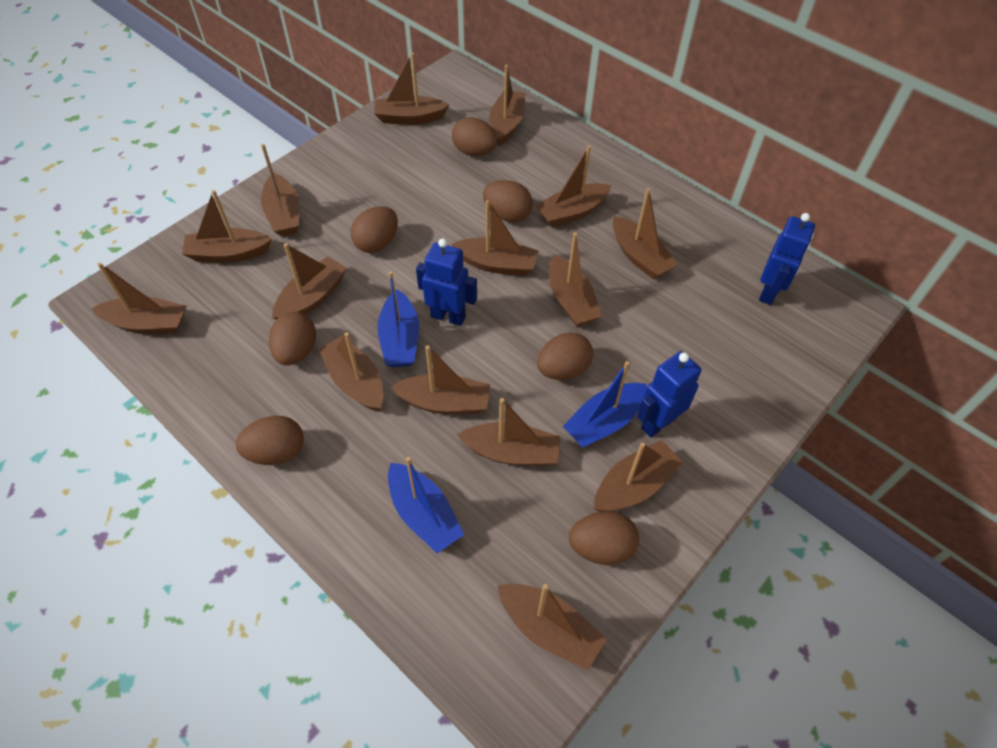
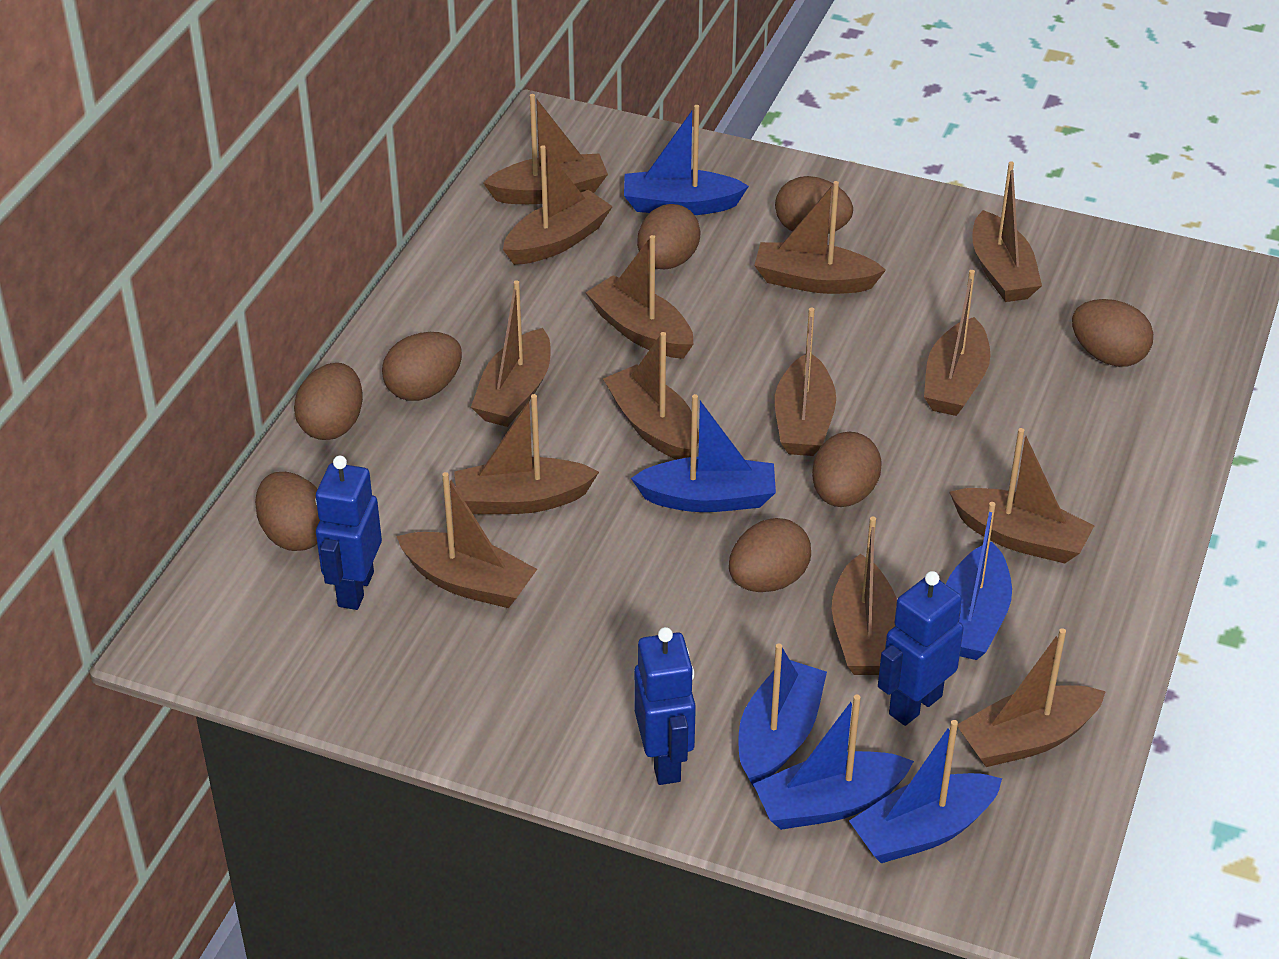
blue boat: 3 -> 6
brown boat: 15 -> 14
brown egg: 7 -> 8

